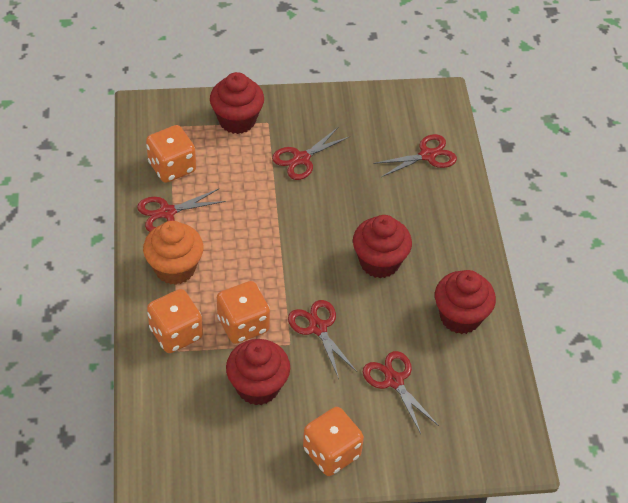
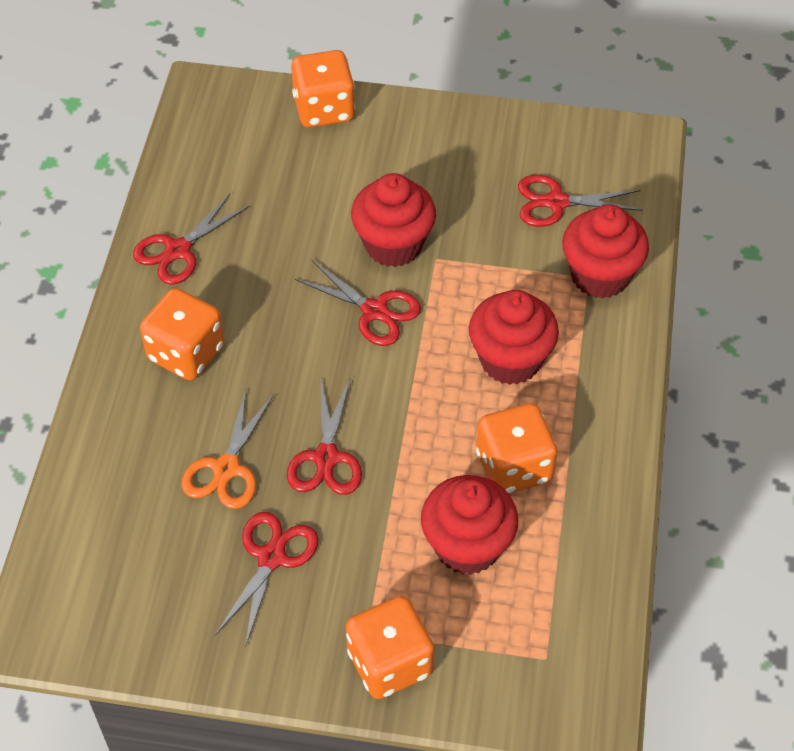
orange cupcake: 1 -> 0
orange scissors: 0 -> 1

